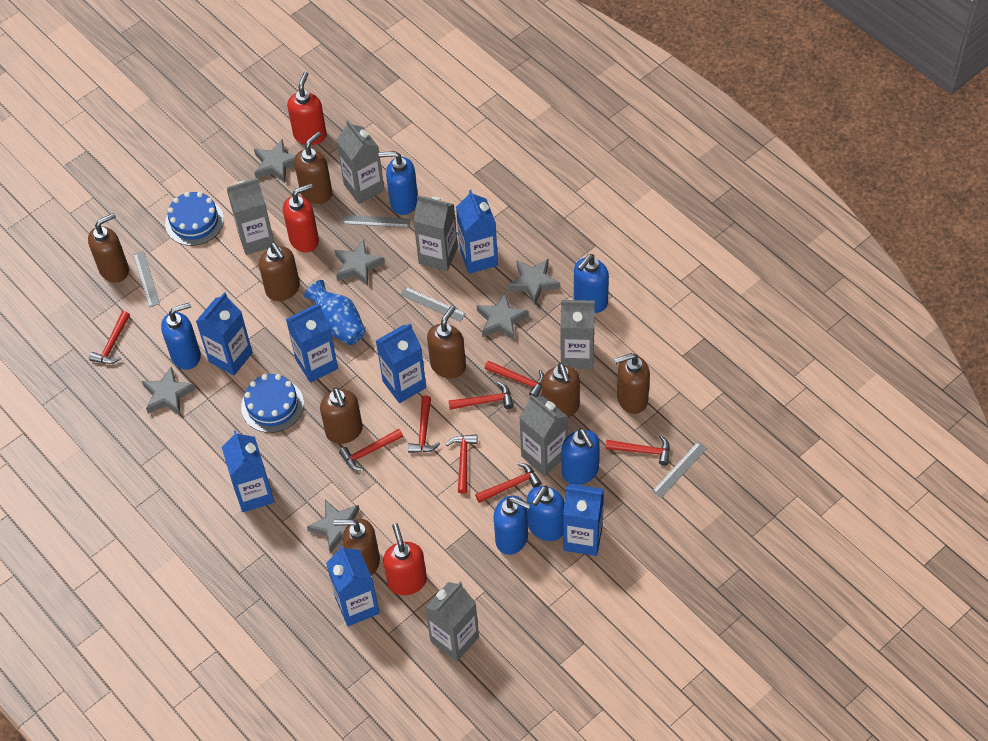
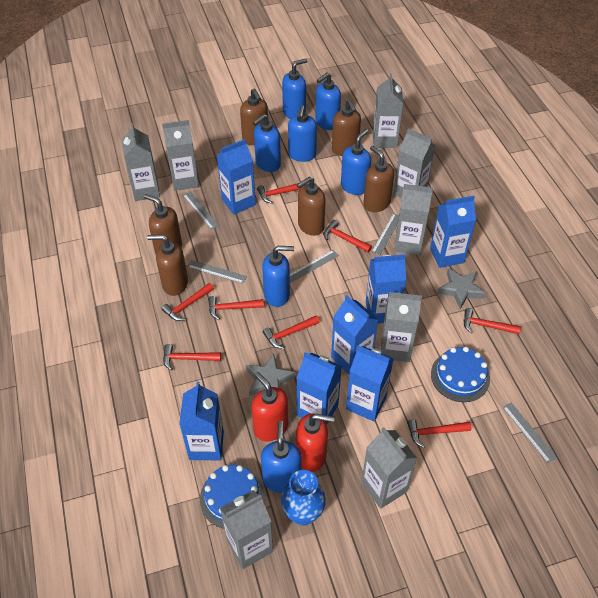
blue soap dispenser: 6 -> 7
brown soap dispenser: 8 -> 6
grey carton: 6 -> 8
grey ruler: 4 -> 5
grey star: 6 -> 2
red soap dispenser: 3 -> 2

